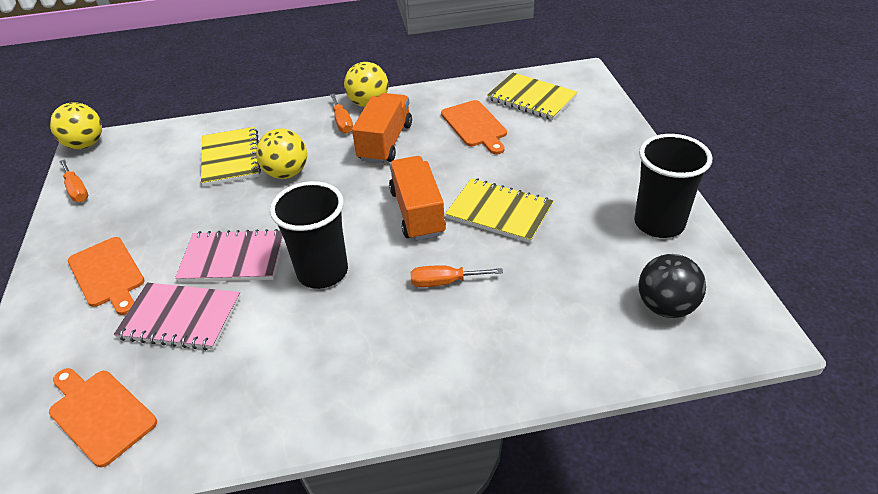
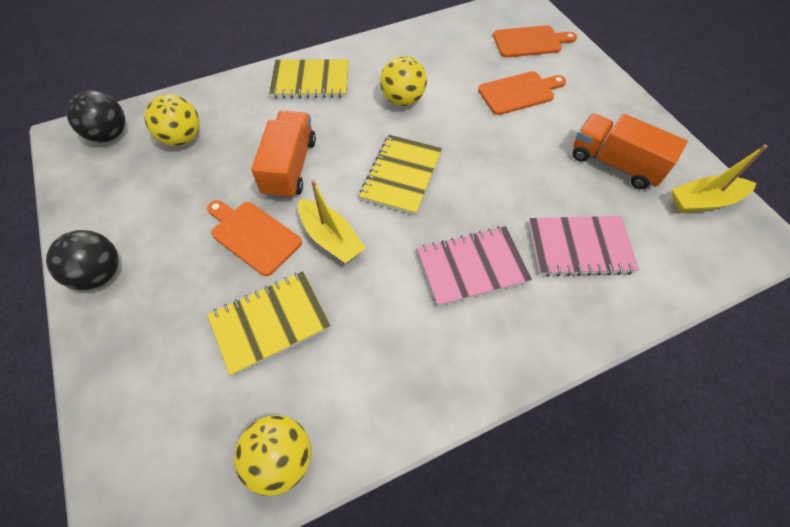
black ball: 1 -> 2
black cup: 2 -> 0
orange screwdriver: 3 -> 0
yellow boat: 0 -> 2

